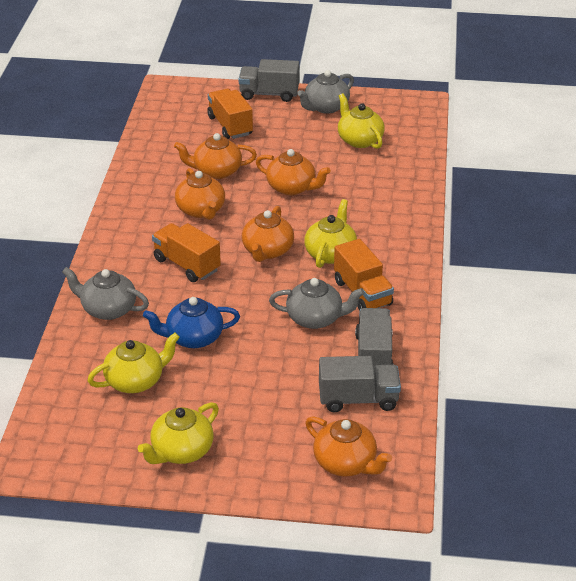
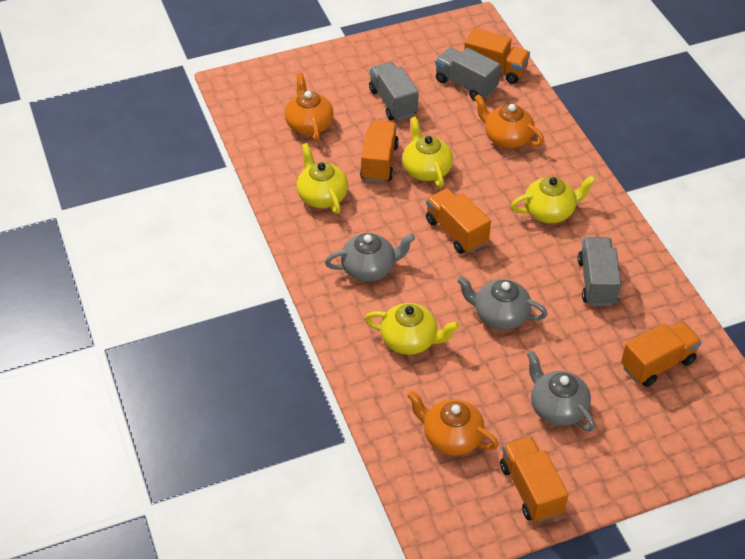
blue teapot: 1 -> 0
orange teapot: 5 -> 3
orange truck: 3 -> 5

